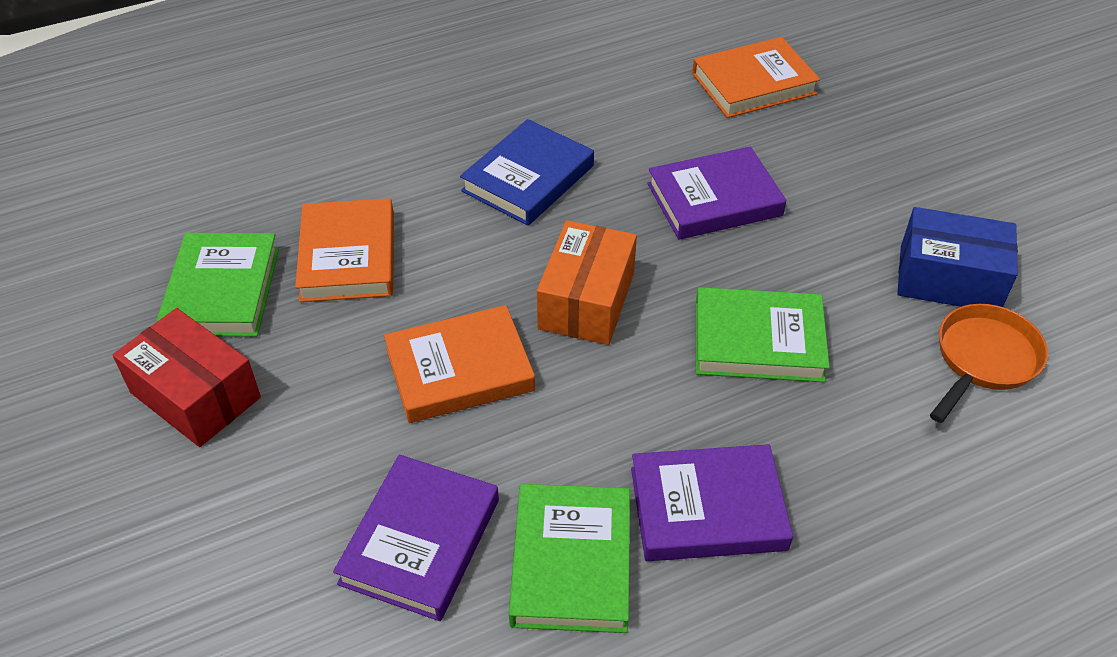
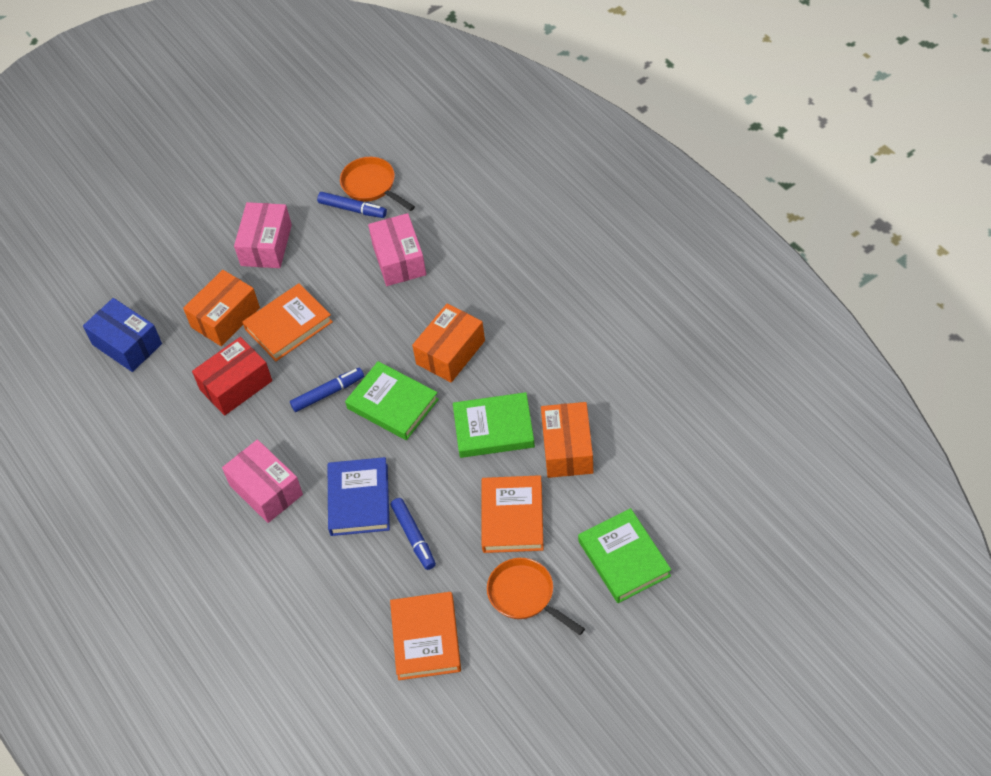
blue marker: 0 -> 3
orange box: 1 -> 3
orange pan: 1 -> 2
pink box: 0 -> 3
purple book: 3 -> 0

